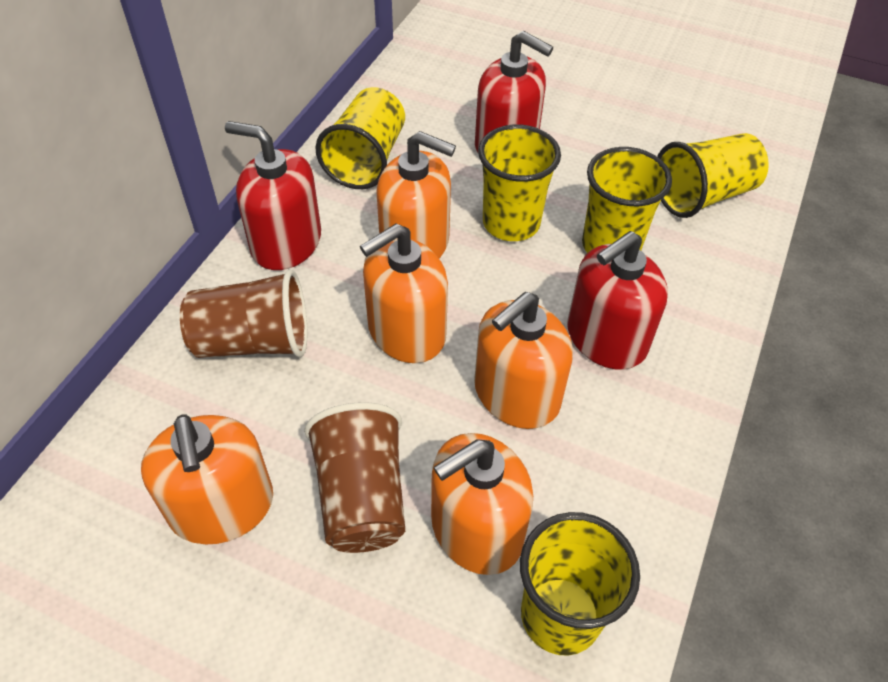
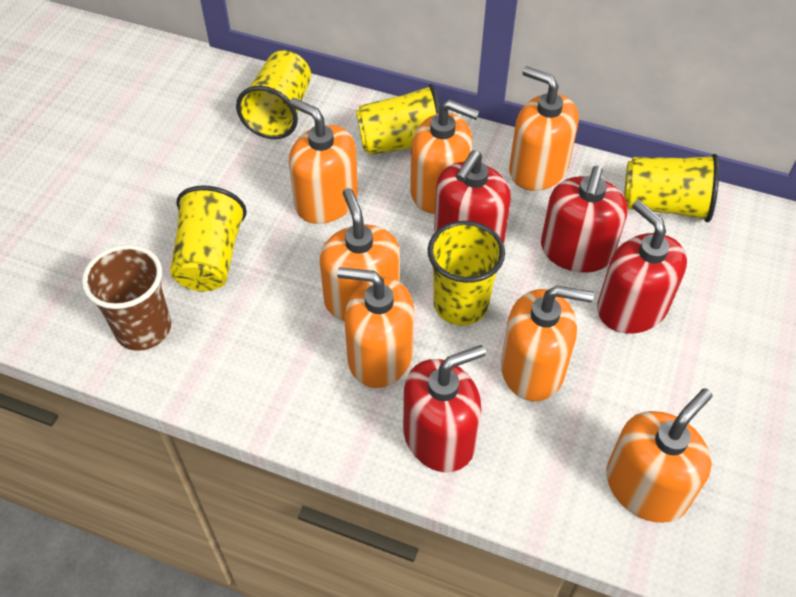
brown cup: 2 -> 1
orange soap dispenser: 5 -> 7
red soap dispenser: 3 -> 4

